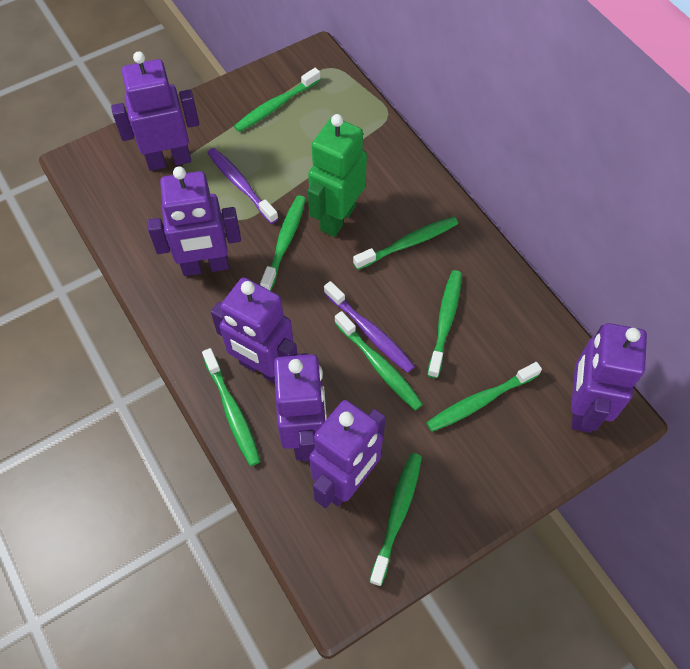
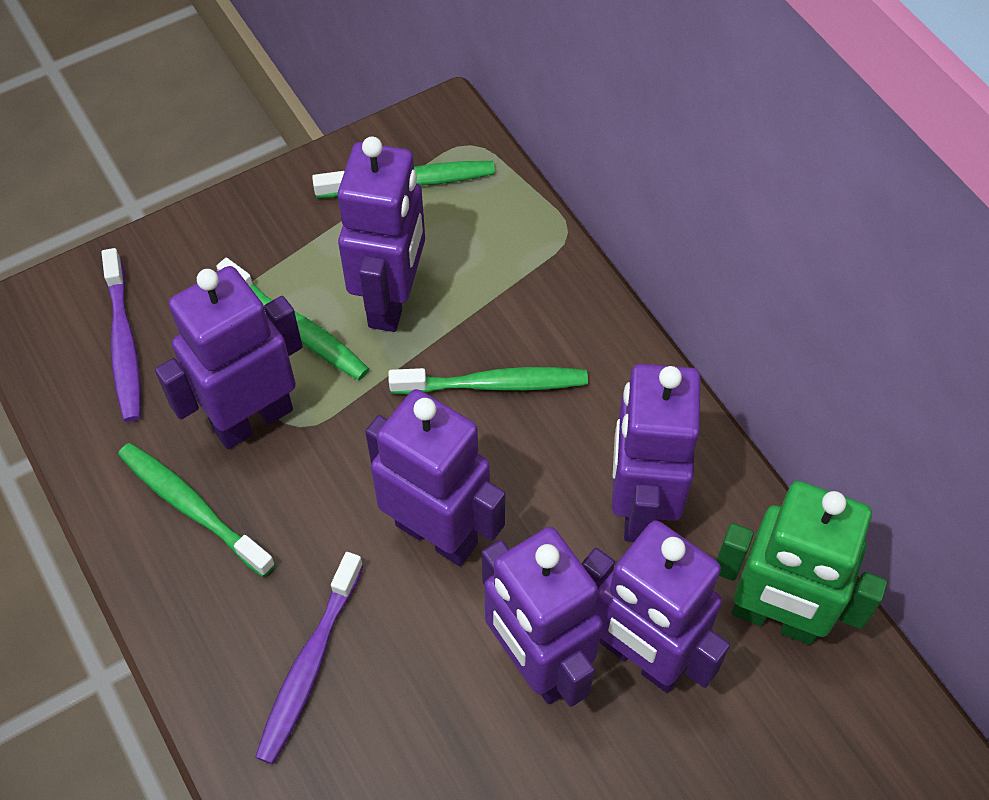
green toothbrush: 8 -> 4

